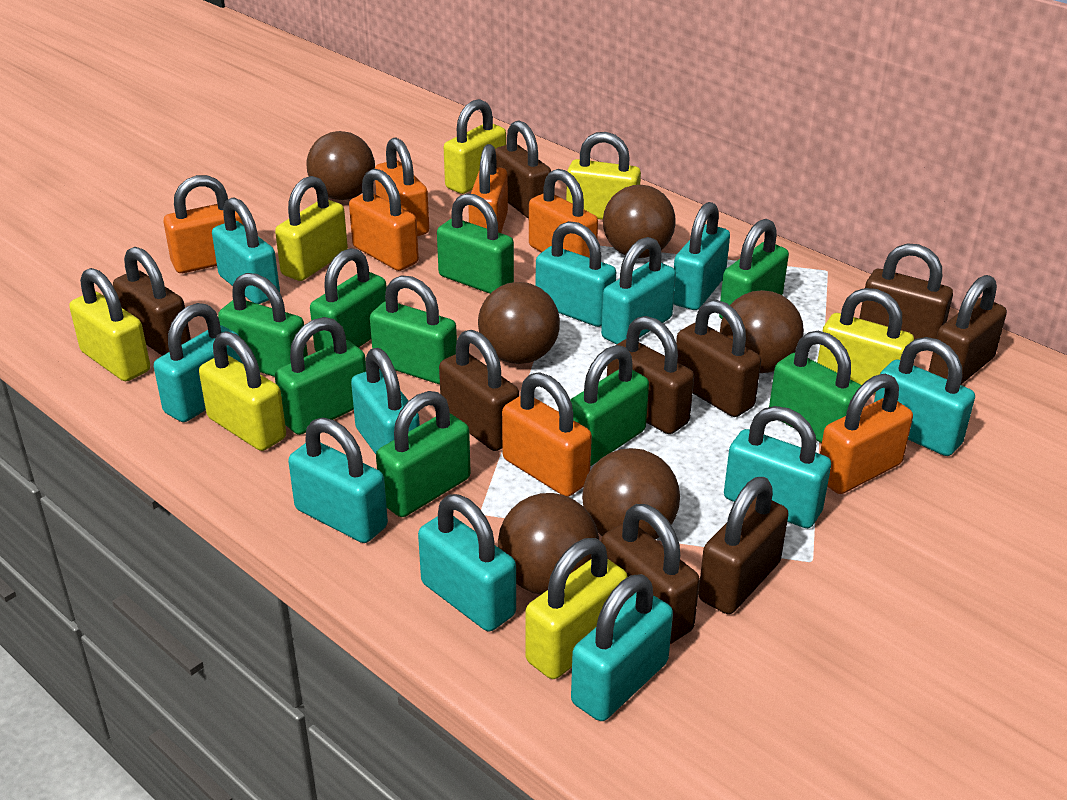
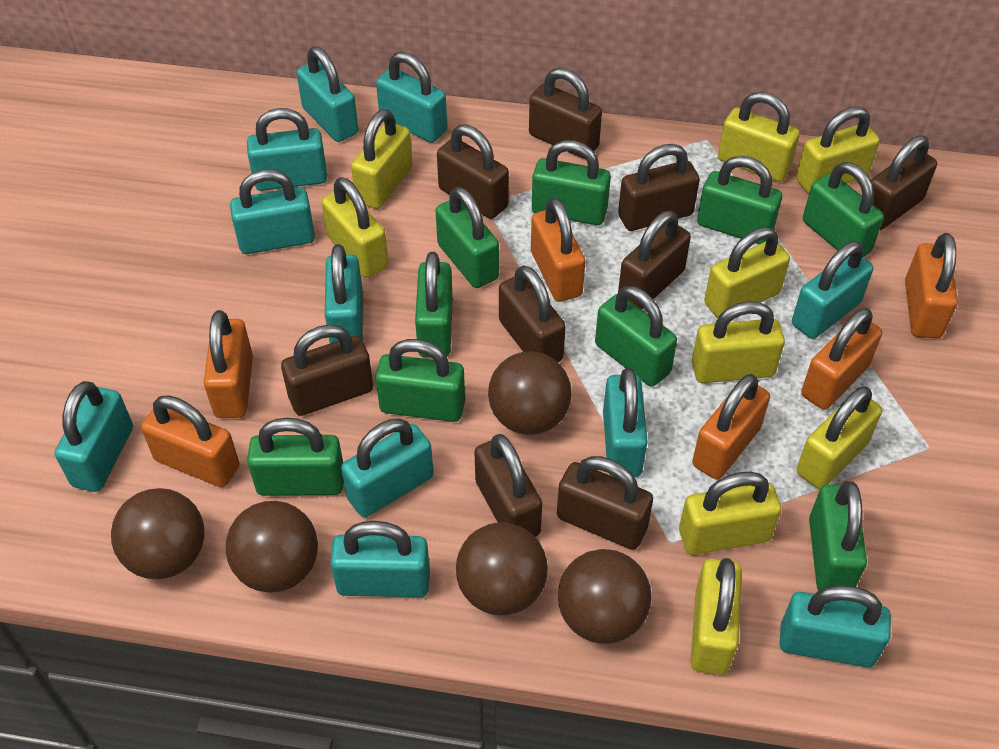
brown ball: 6 -> 5
orange padlock: 7 -> 6
yellow padlock: 7 -> 9

